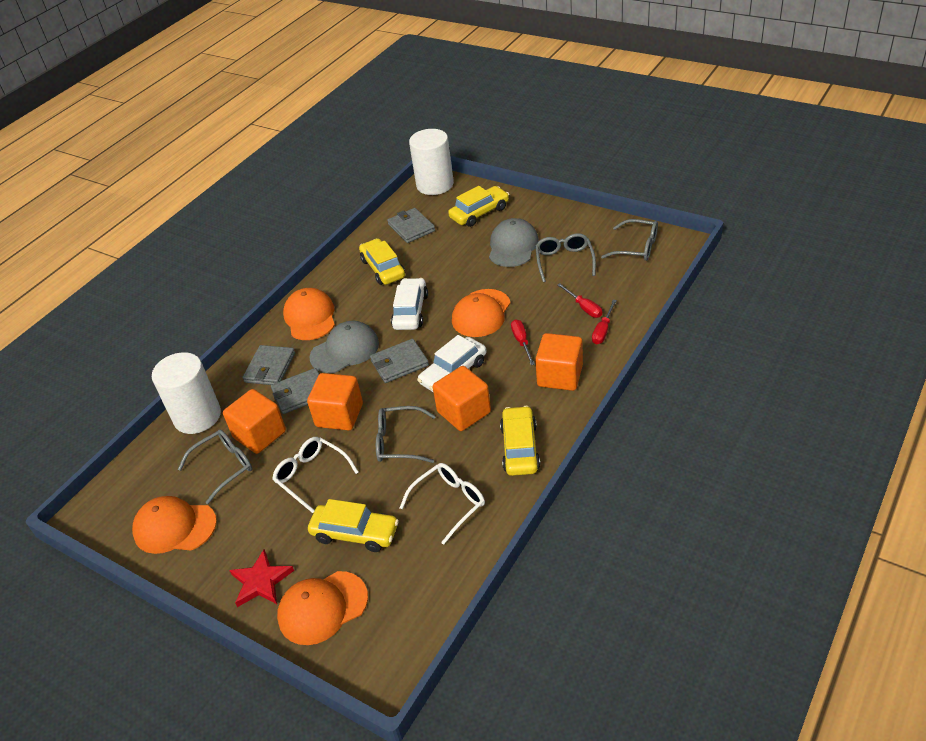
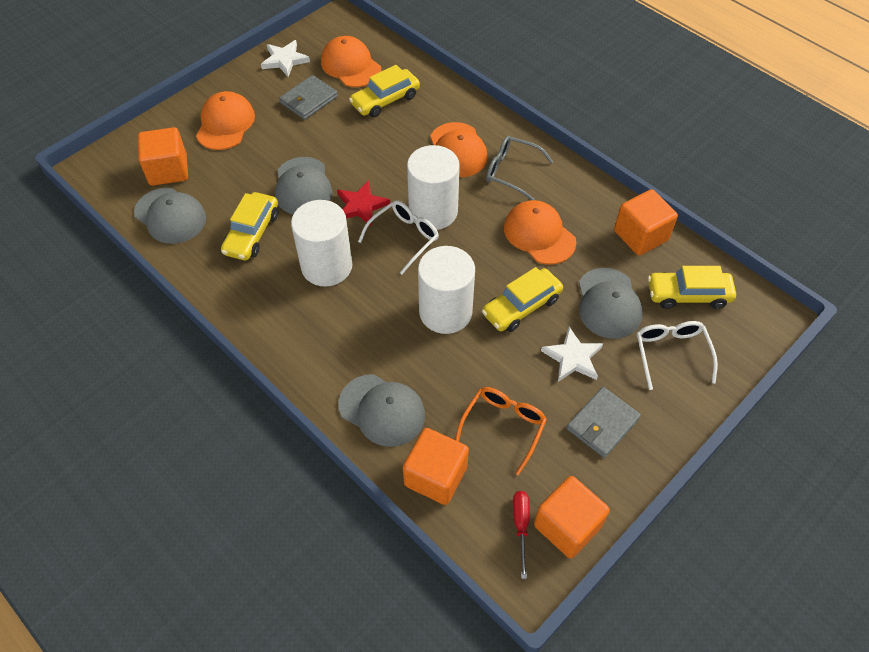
grey cap: 2 -> 4
grey glasses: 4 -> 1
grey wallet: 4 -> 2
orange glasses: 0 -> 1
red screwdriver: 3 -> 1
white car: 2 -> 0
white cylinder: 2 -> 3
white star: 0 -> 2

